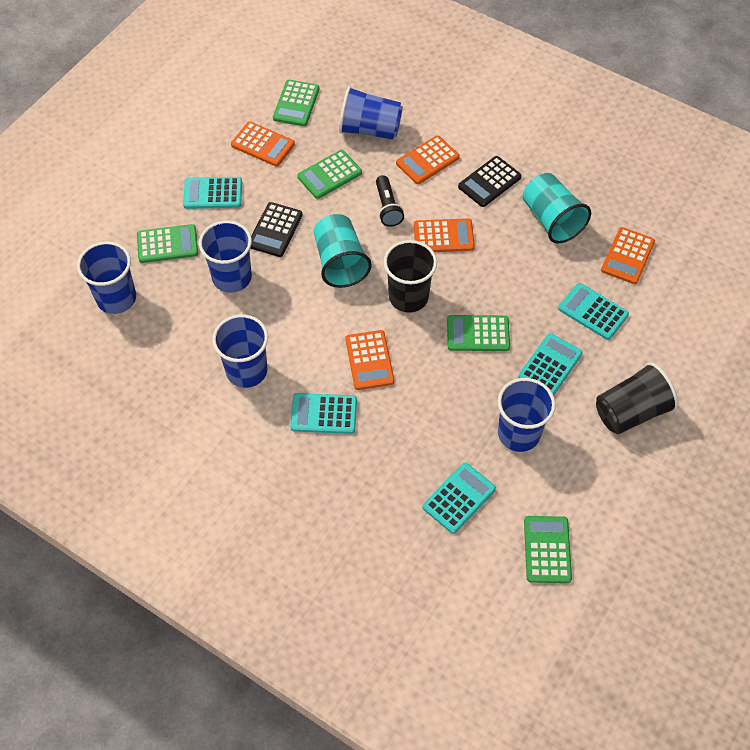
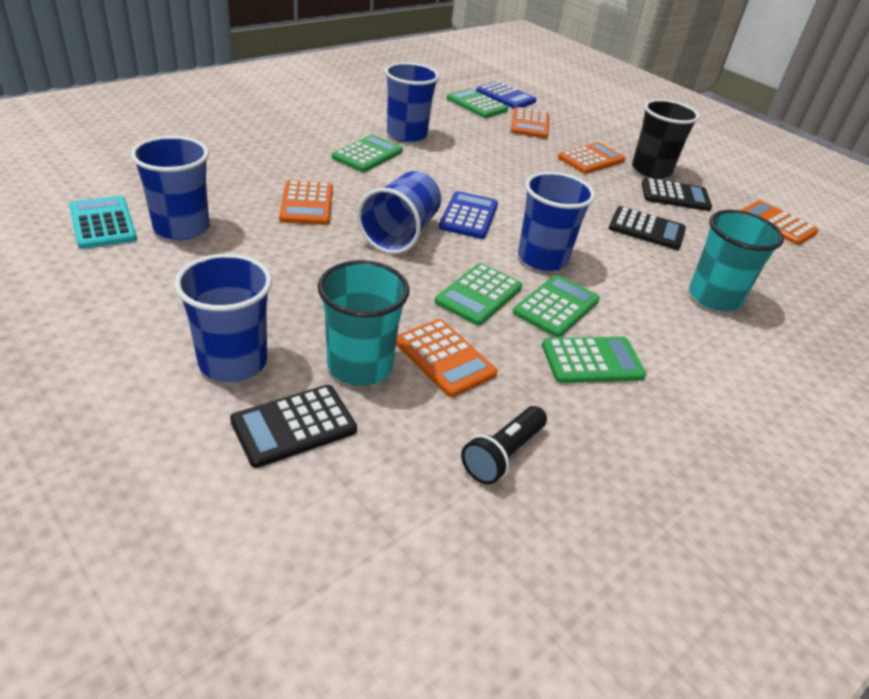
black calculator: 2 -> 3
black cup: 2 -> 1
blue calculator: 0 -> 2
turquoise calculator: 5 -> 1

